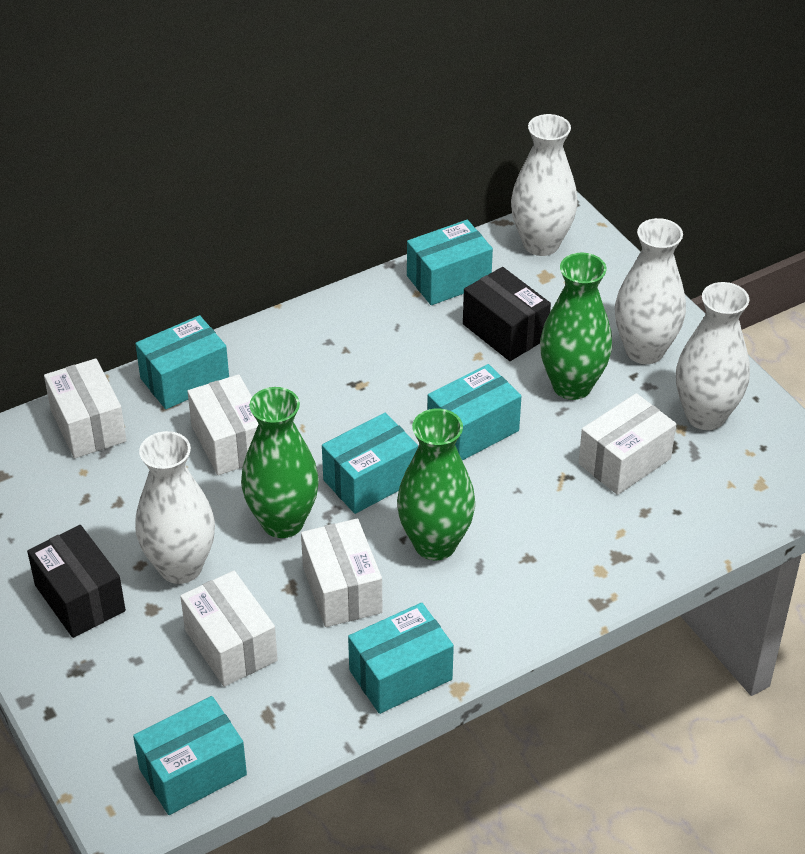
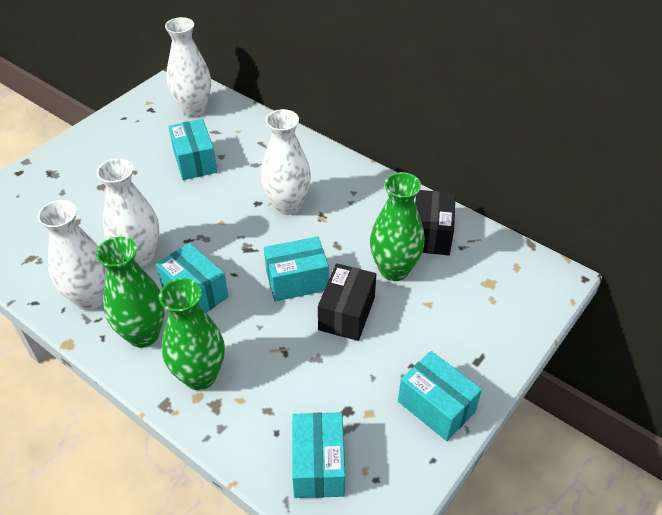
turquoise box: 6 -> 5
white box: 5 -> 0

